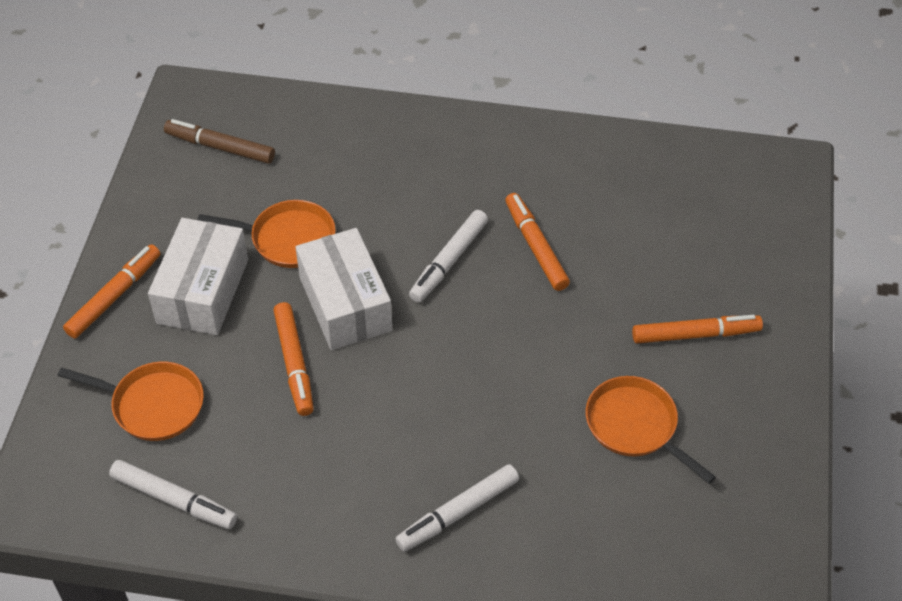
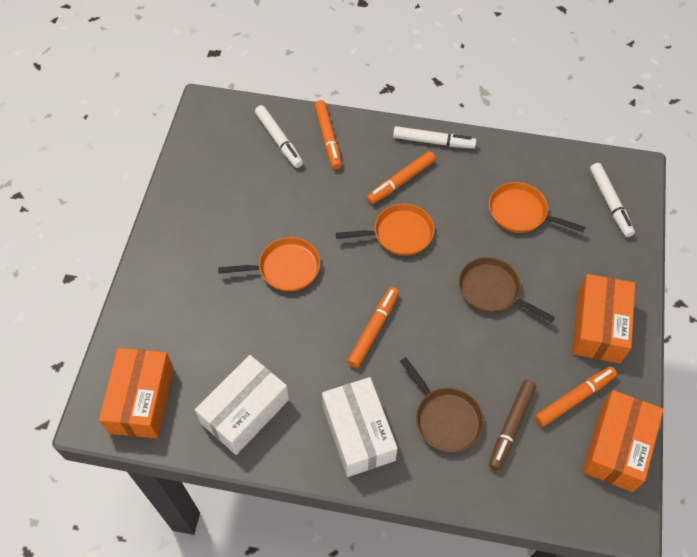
brown pan: 0 -> 2
orange box: 0 -> 3

